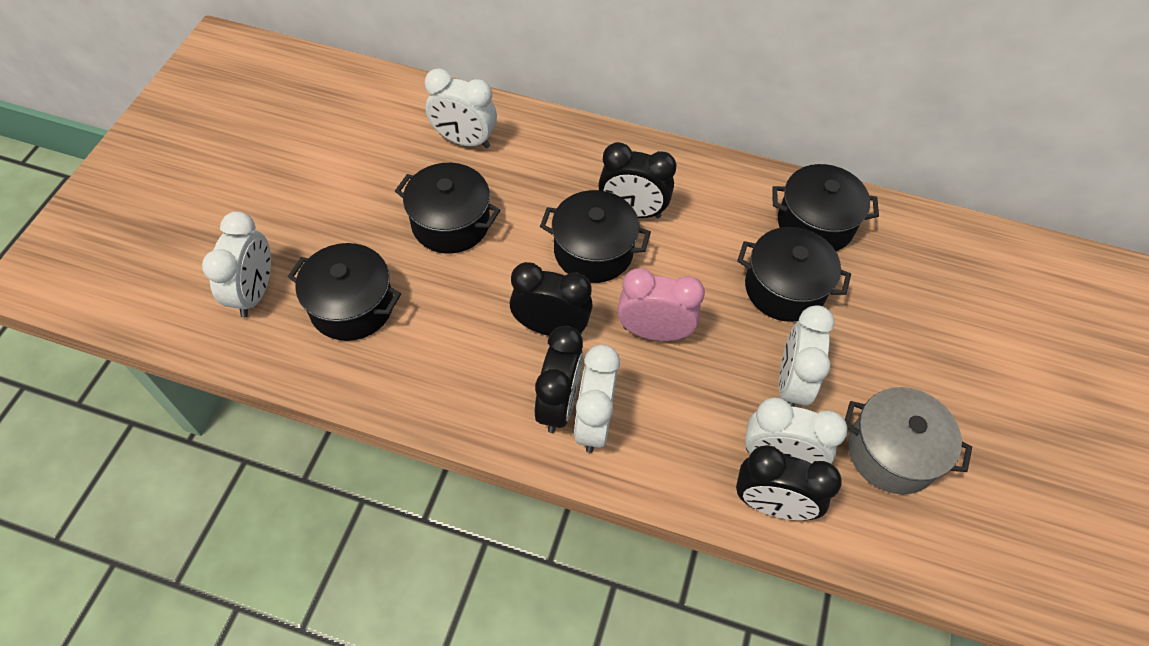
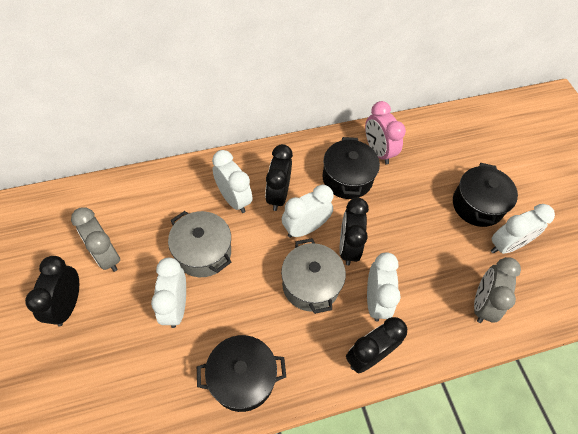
black pot: 5 -> 3
grey clock: 0 -> 2
grey pot: 1 -> 2

